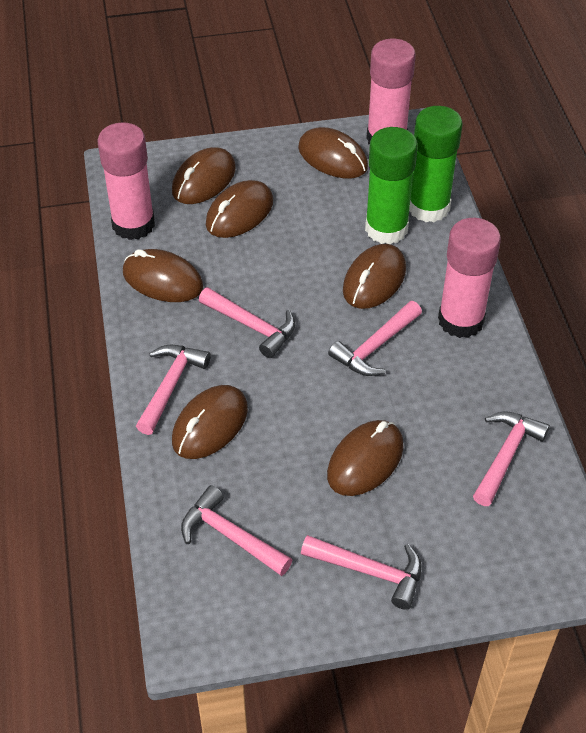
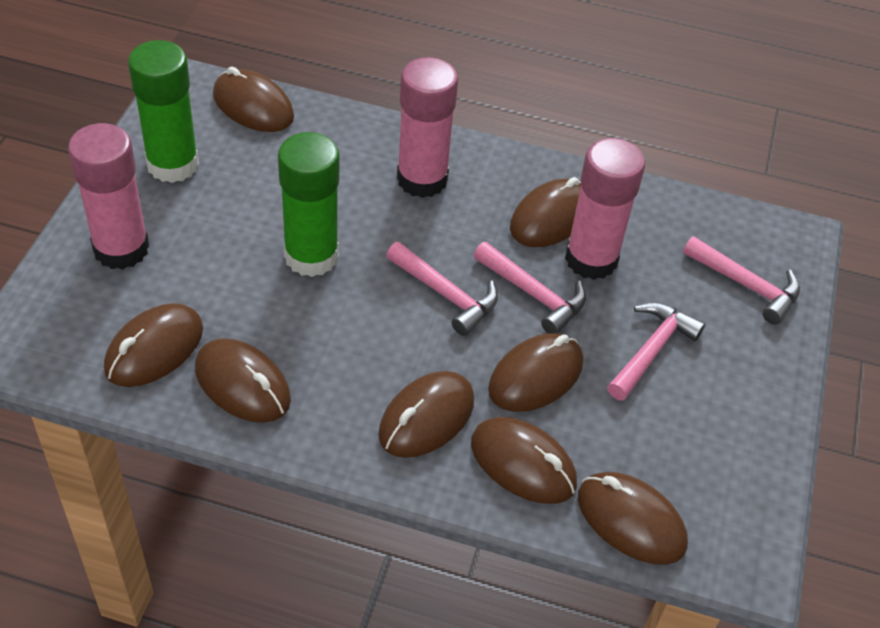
brown mouse: 7 -> 8
pink hammer: 6 -> 4

